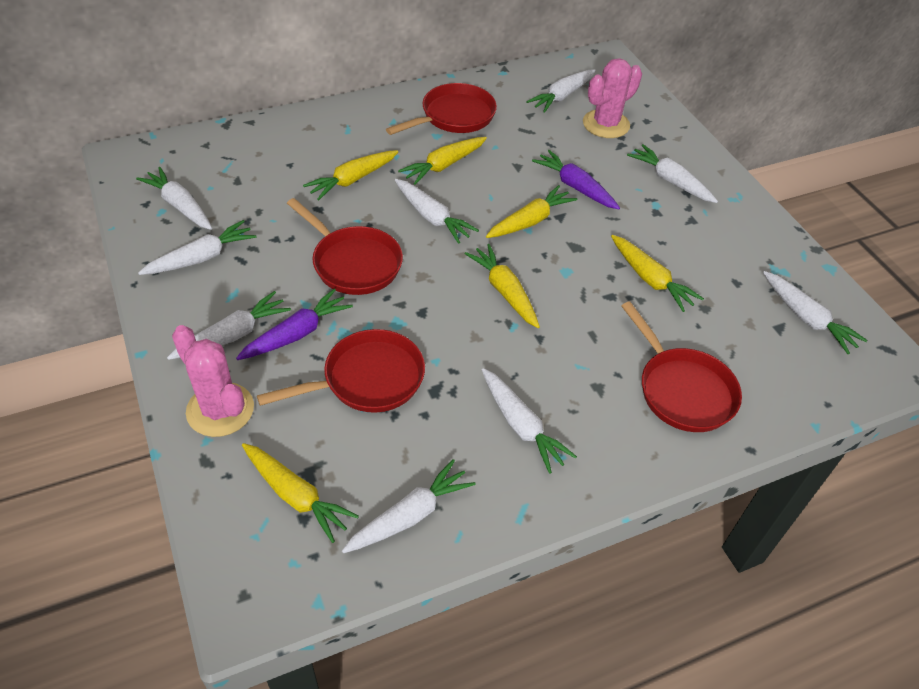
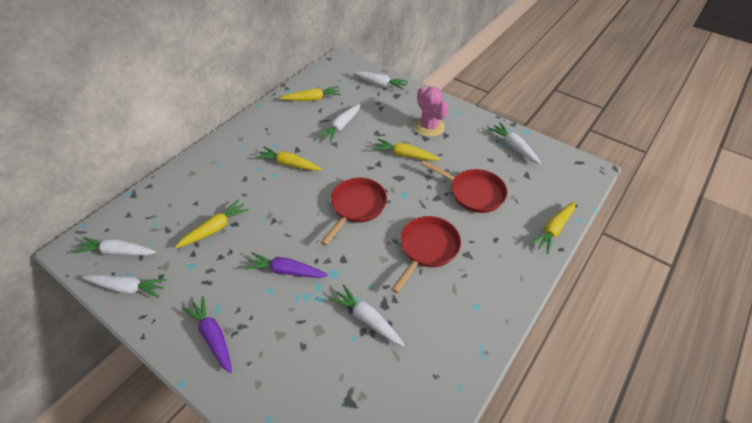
pink cactus: 2 -> 1
red pan: 4 -> 3
white carrot: 9 -> 6
yellow carrot: 6 -> 5

